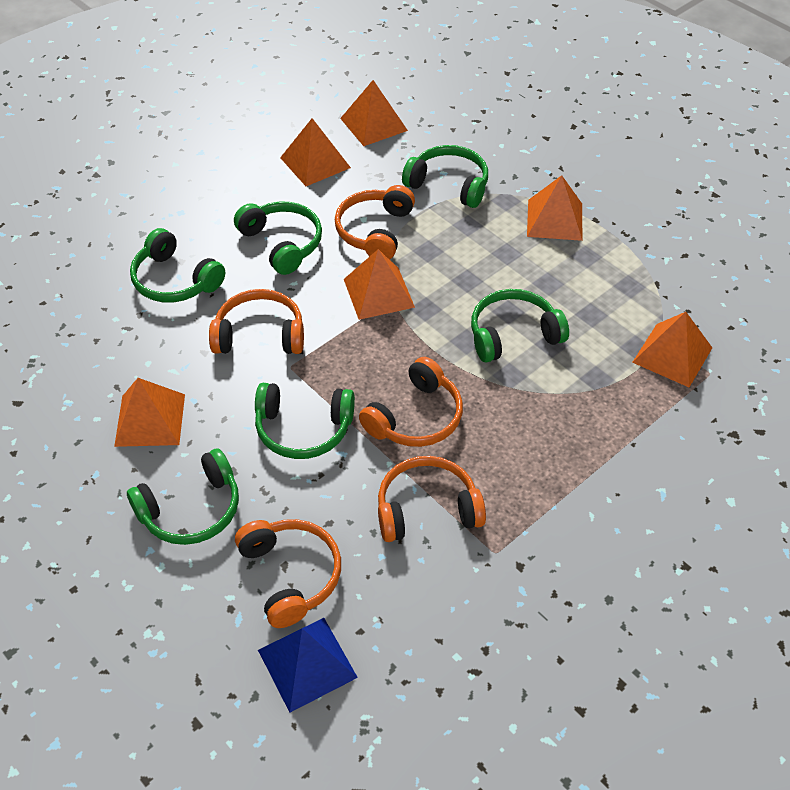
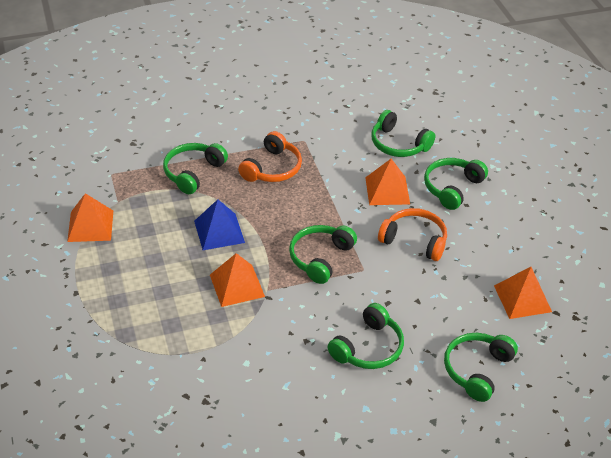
orange headphones: 5 -> 2
orange pyramid: 6 -> 4

